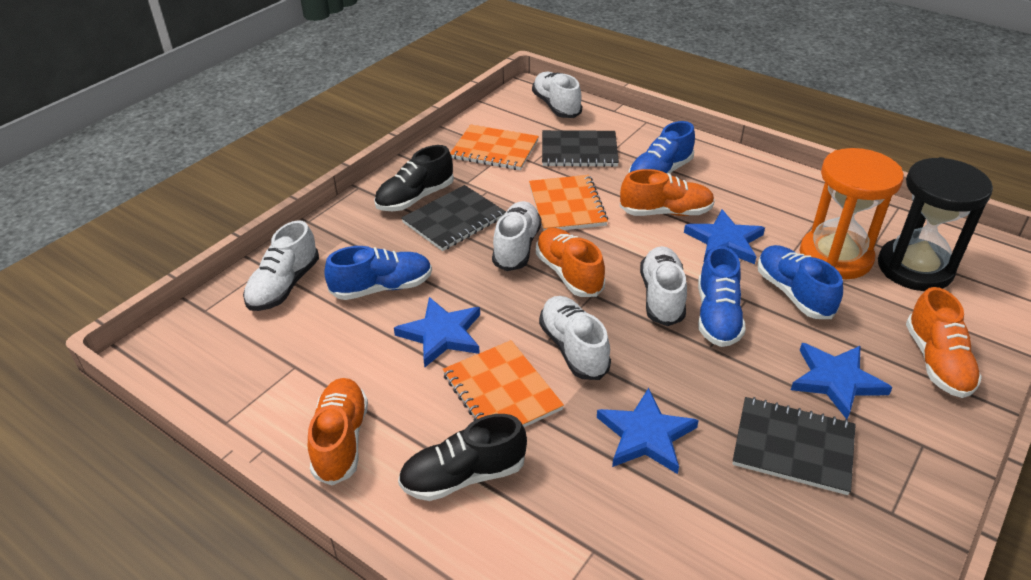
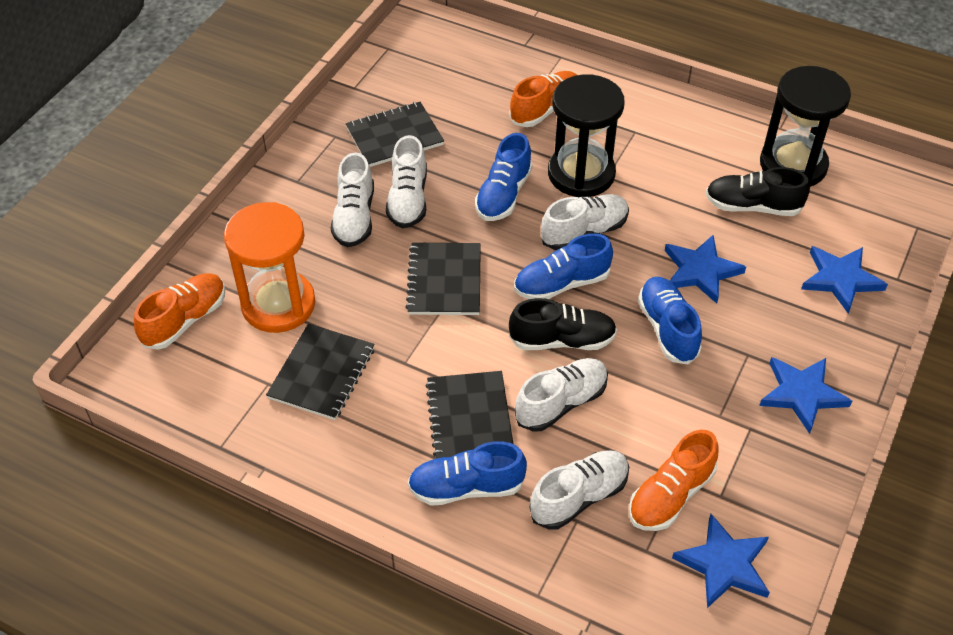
black hourglass: 1 -> 2
black notebook: 3 -> 4
orange notebook: 3 -> 0
orange shoe: 4 -> 3

